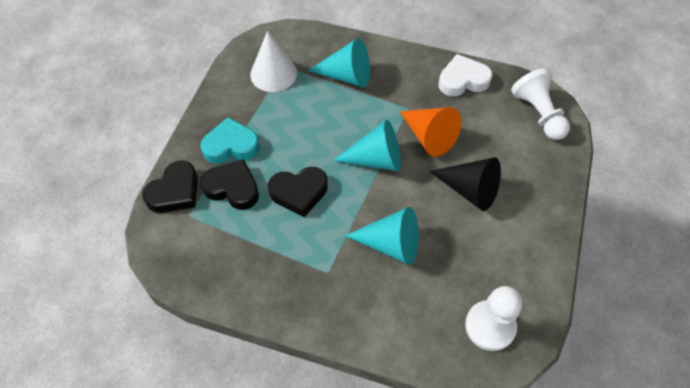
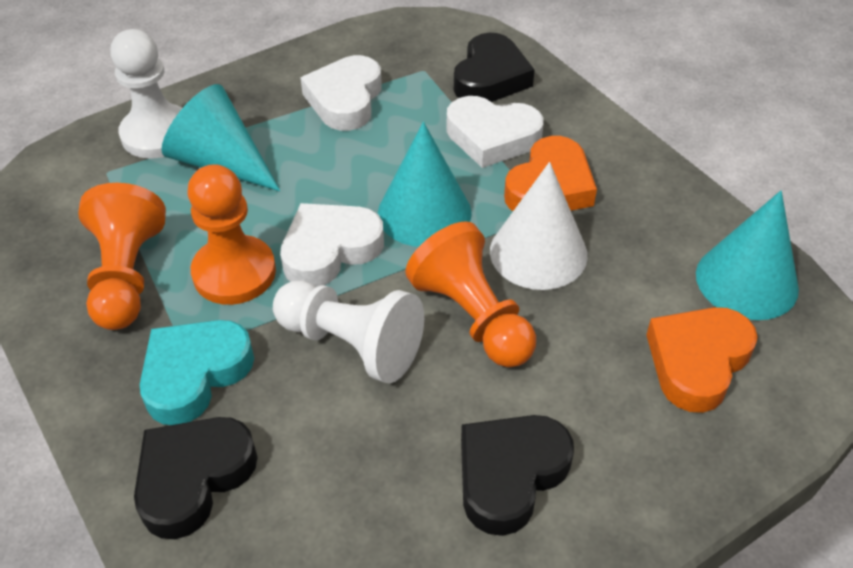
black cone: 1 -> 0
orange cone: 1 -> 0
orange heart: 0 -> 2
orange pawn: 0 -> 3
white heart: 1 -> 3

